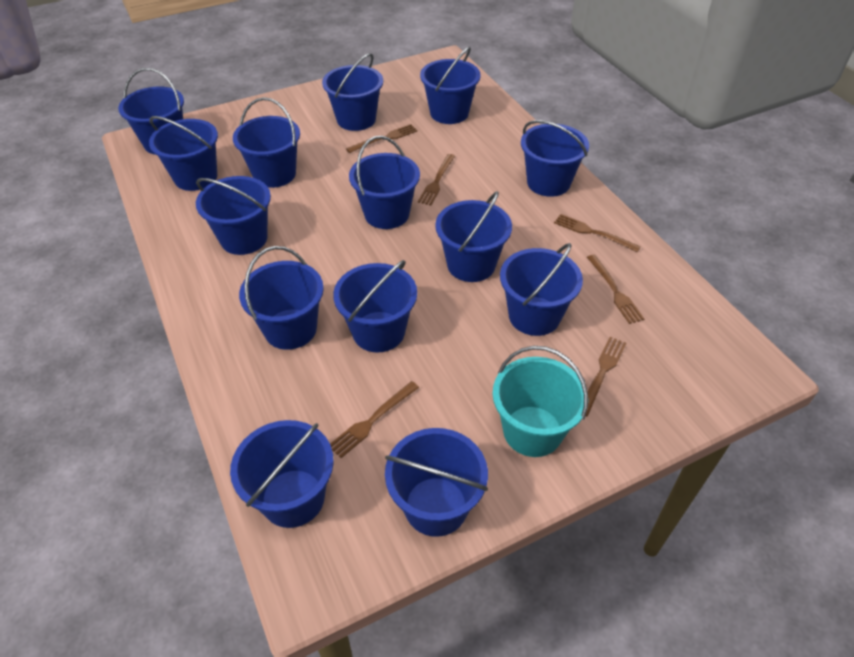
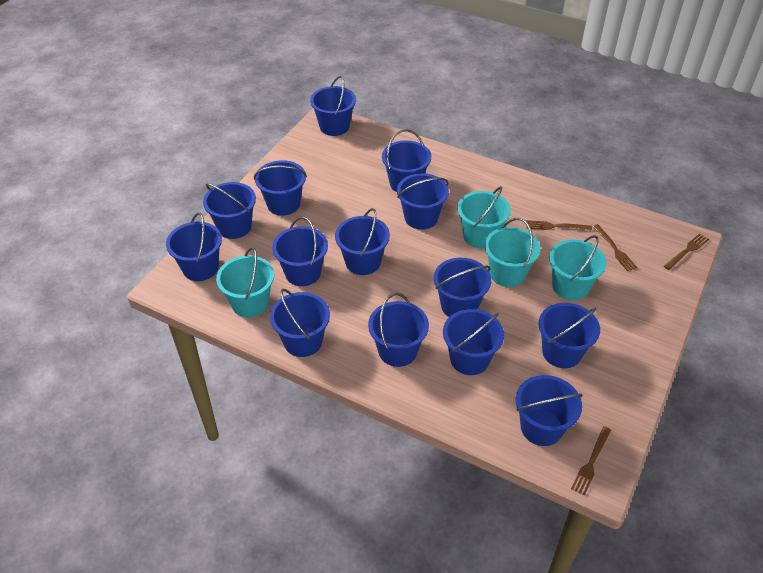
brown fork: 6 -> 4
turquoise bucket: 1 -> 4

